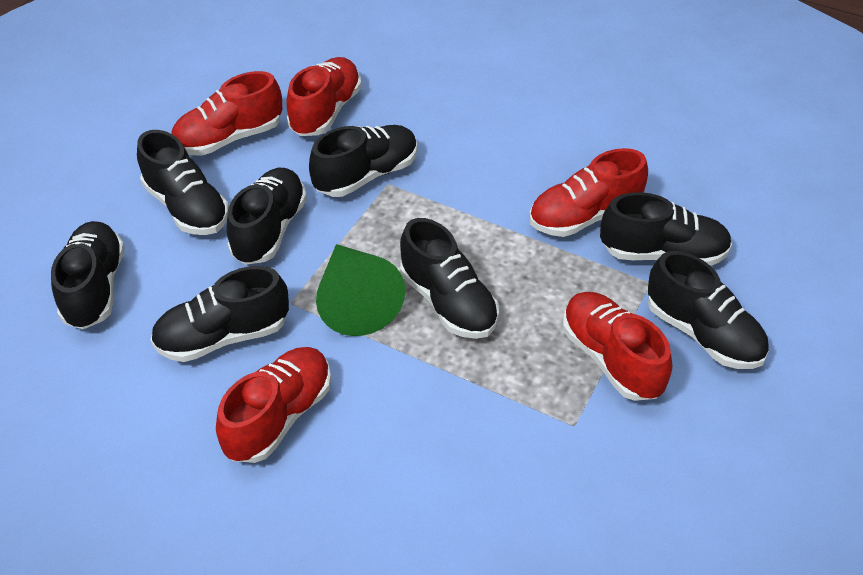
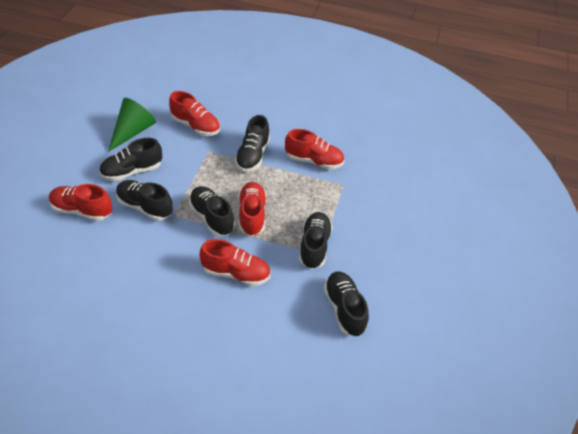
black shoe: 8 -> 6

